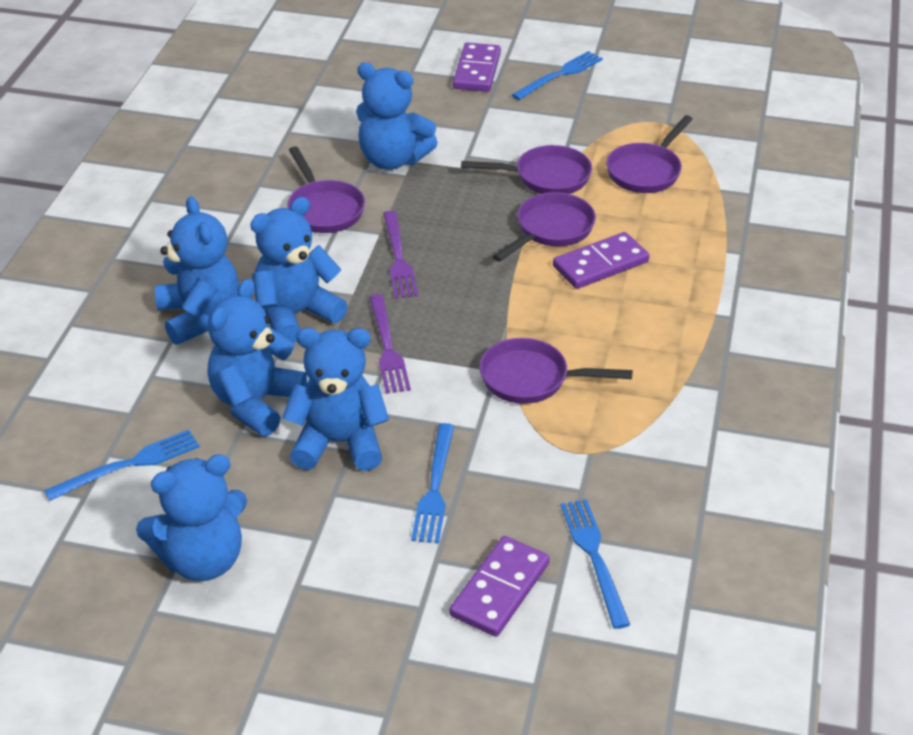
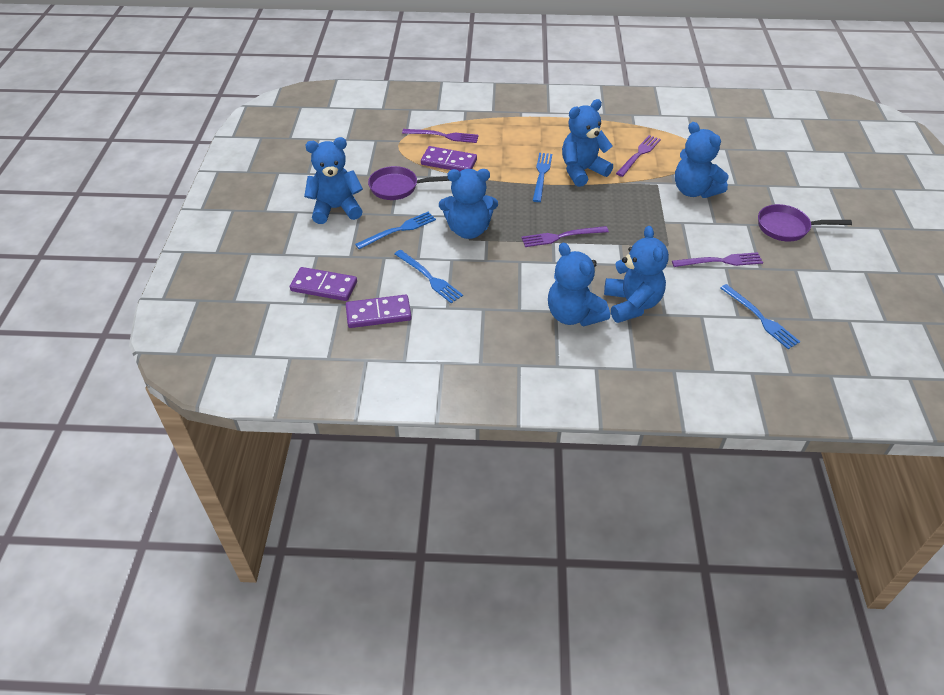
purple fork: 2 -> 4
purple pan: 5 -> 2

